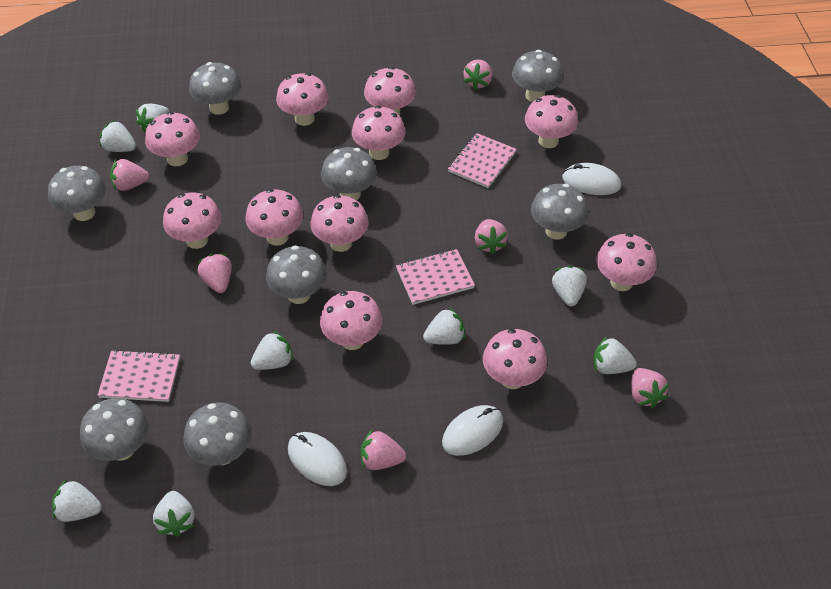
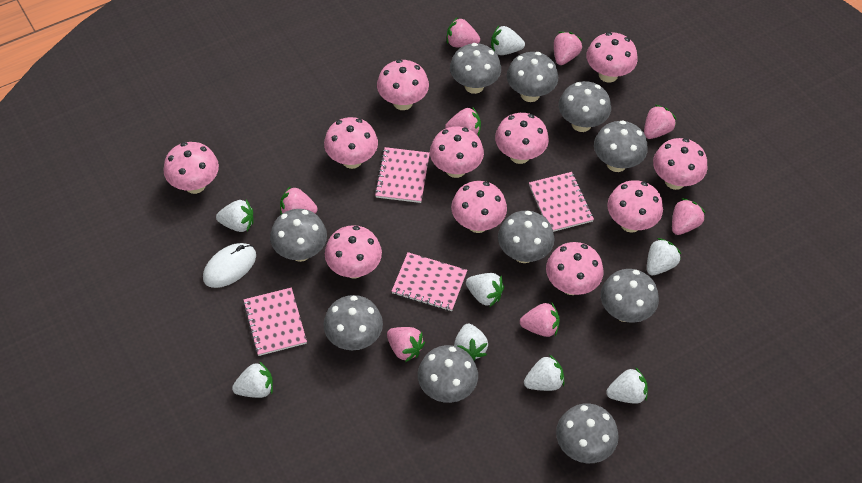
grey mushroom: 8 -> 10
pink notebook: 3 -> 4
pink strawberry: 6 -> 8
white mouse: 3 -> 1

